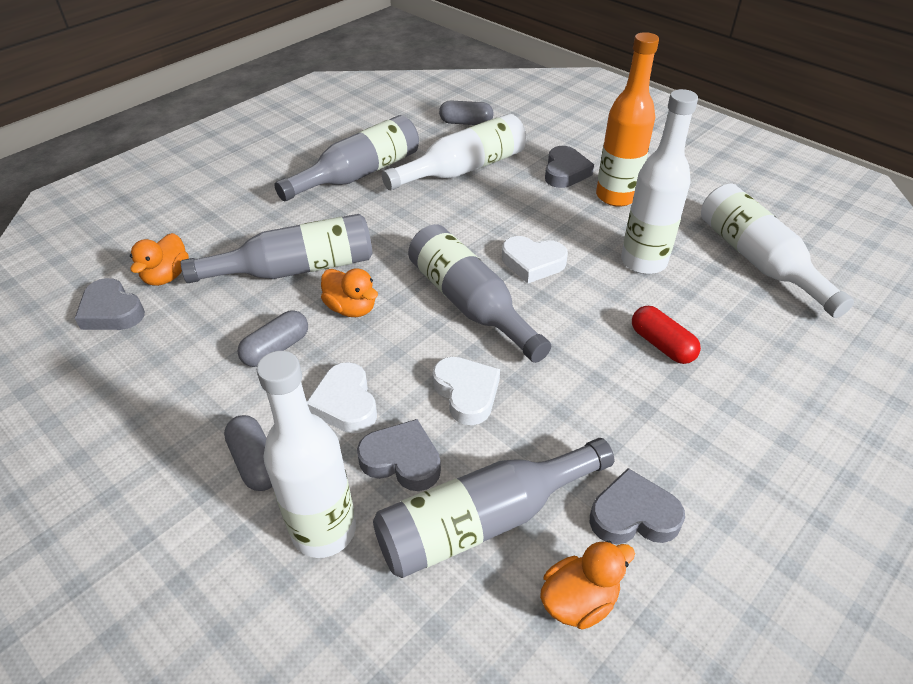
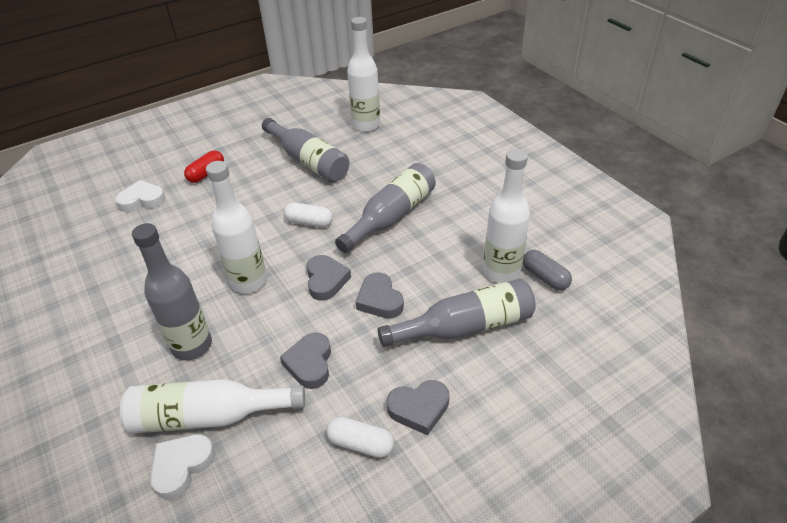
grey capsule: 3 -> 1
orange bottle: 1 -> 0
orange duck: 3 -> 0
white capsule: 0 -> 2
white heart: 3 -> 2

